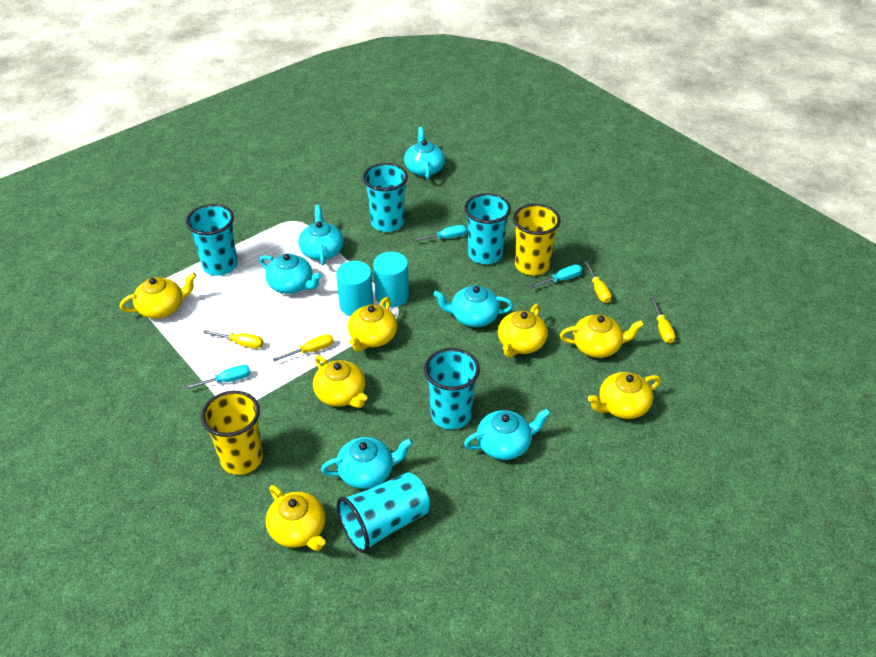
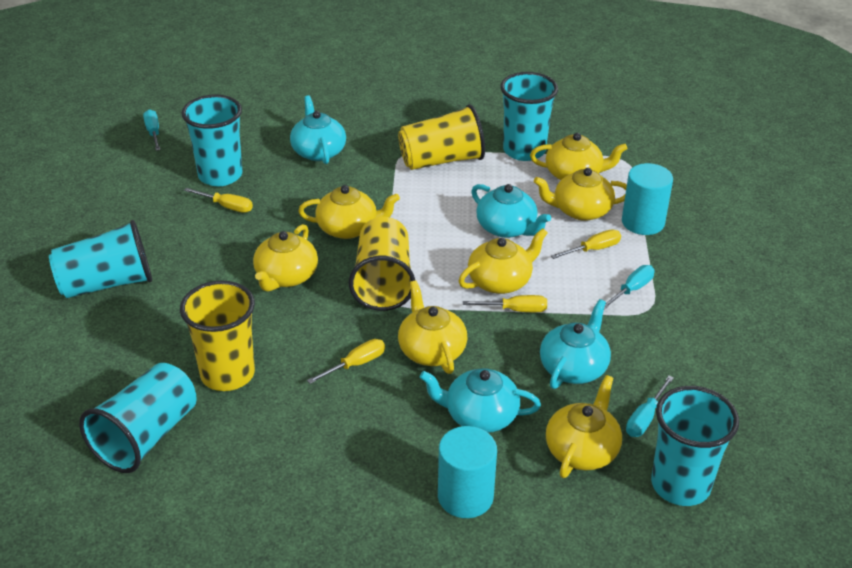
turquoise teapot: 6 -> 4
yellow cup: 2 -> 3

